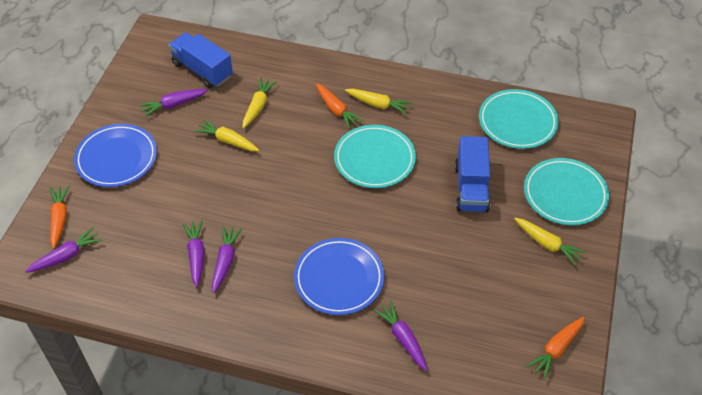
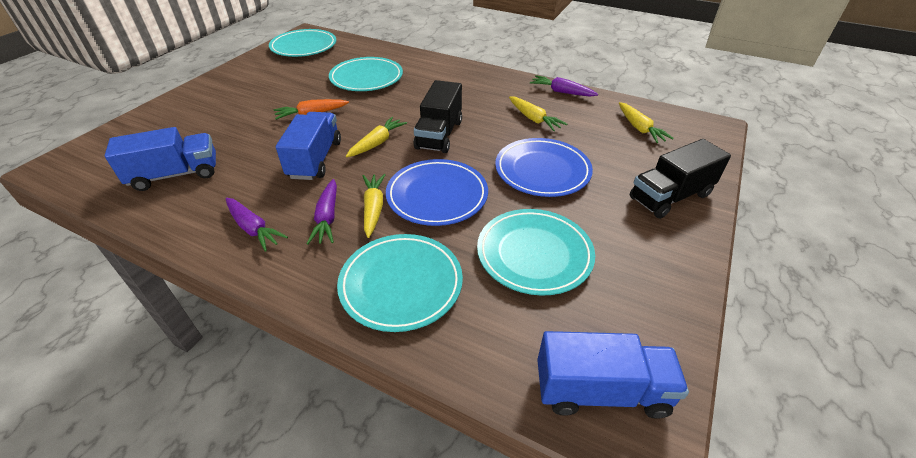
black truck: 0 -> 2
blue truck: 2 -> 3
orange carrot: 3 -> 1
purple carrot: 5 -> 3
turquoise plate: 3 -> 4

